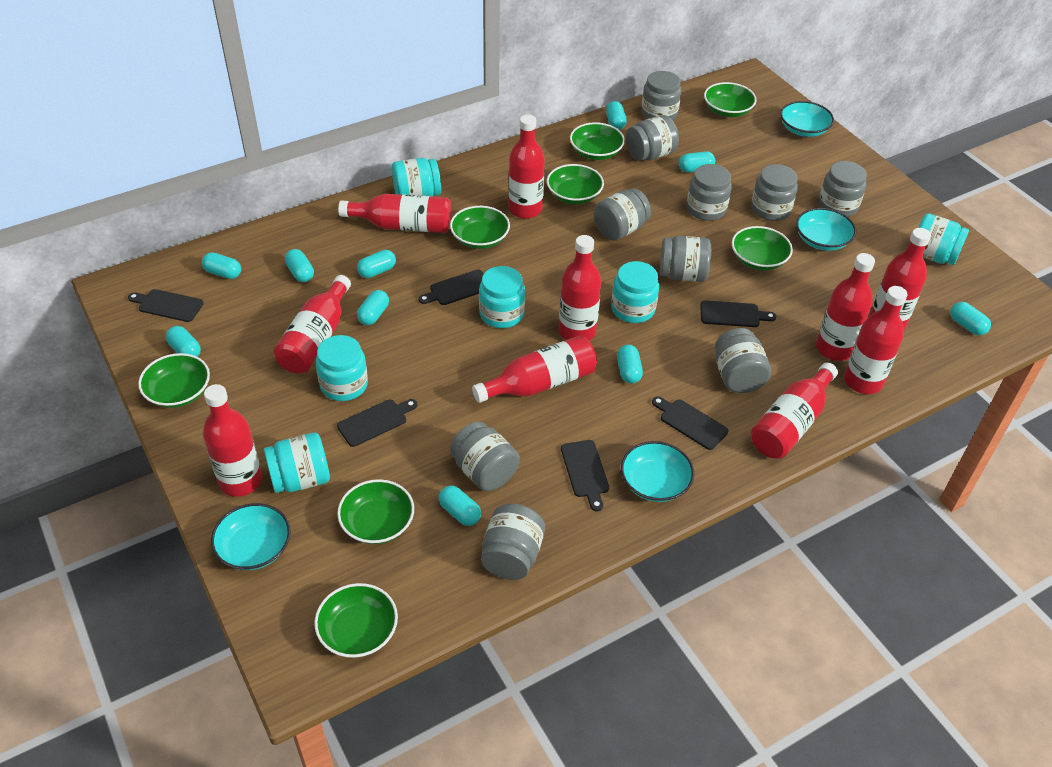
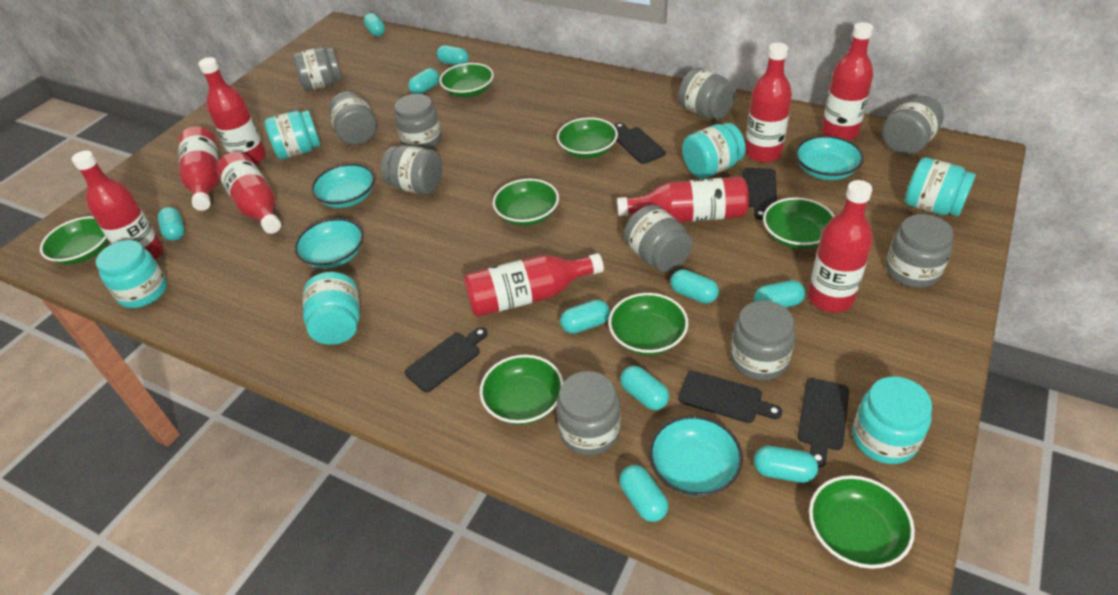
black cutting board: 6 -> 5
red bottle: 10 -> 9

